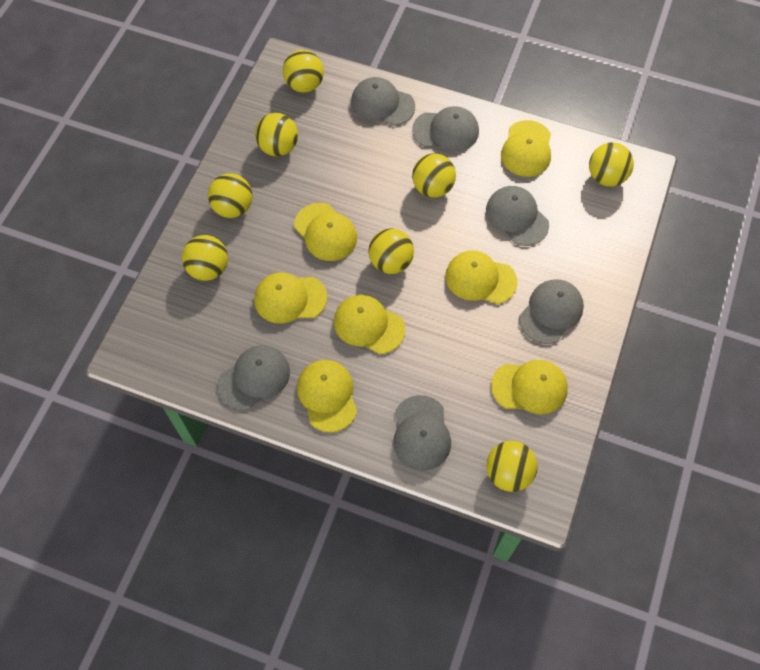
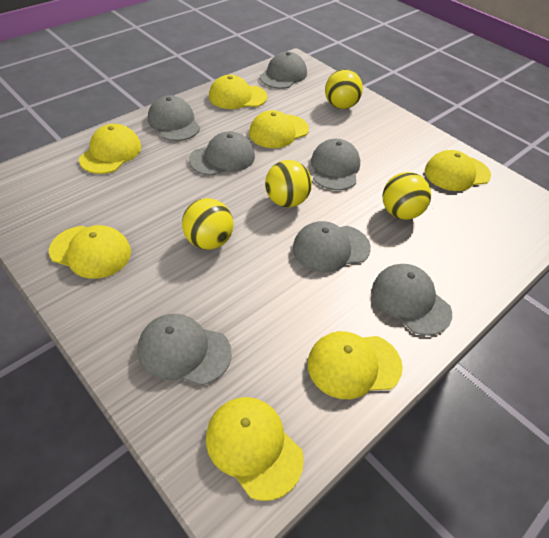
grey cap: 6 -> 7
yellow ball: 8 -> 4

